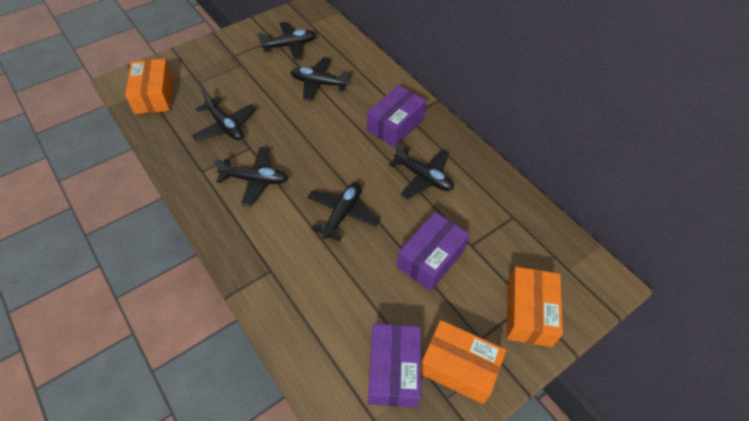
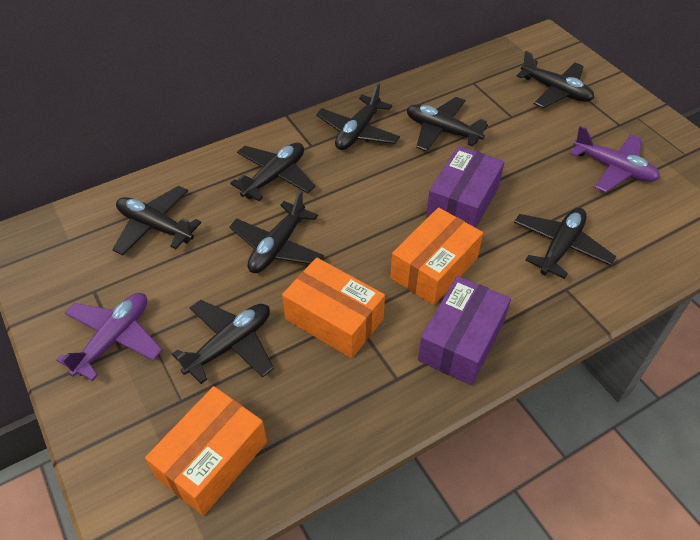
black plane: 6 -> 8
purple box: 3 -> 2
purple plane: 0 -> 2

